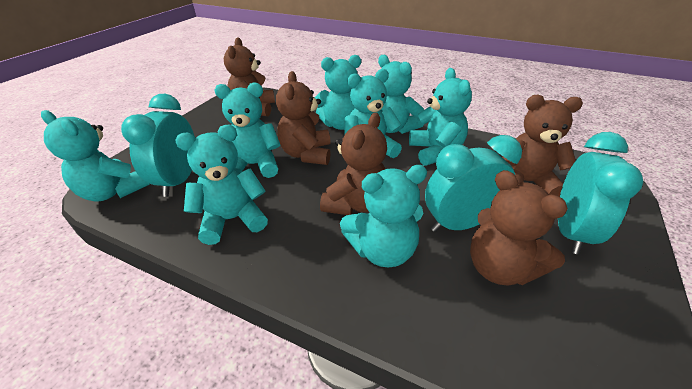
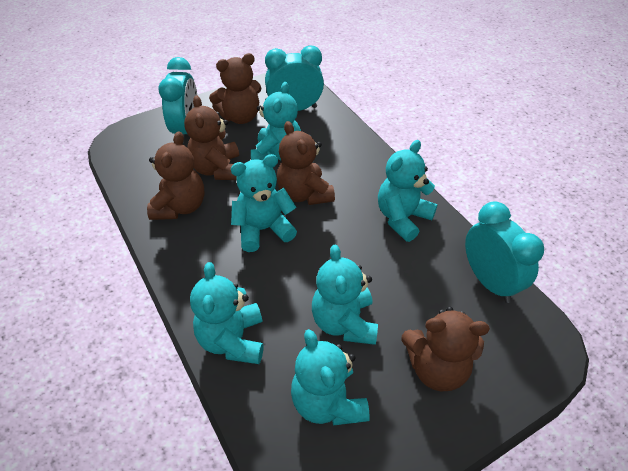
turquoise teddy bear: 8 -> 6

